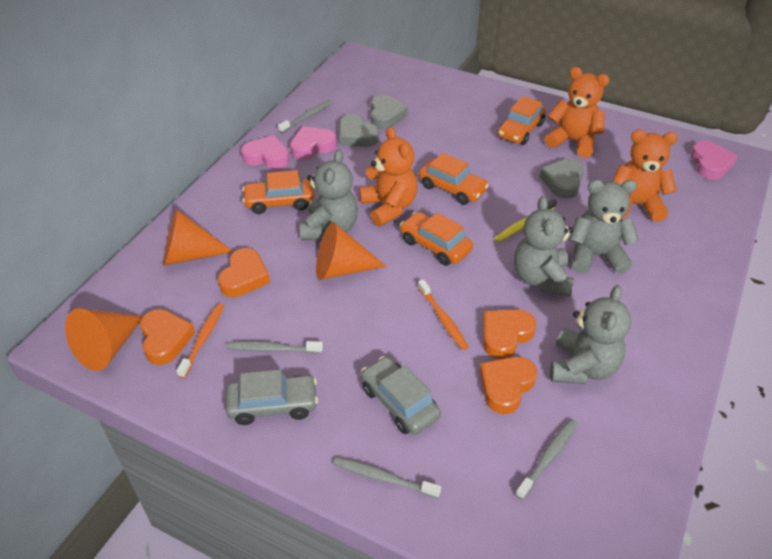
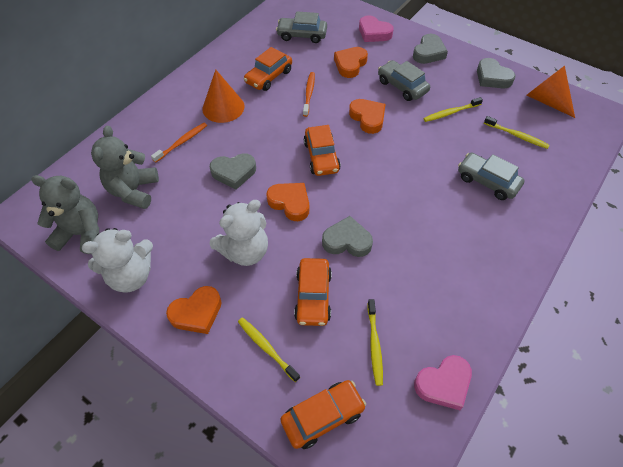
grey car: 2 -> 3
grey heart: 3 -> 4
grey teddy bear: 4 -> 2
grey toothbrush: 4 -> 0
orange cone: 3 -> 2
orange teddy bear: 3 -> 0
pink heart: 3 -> 2
white teddy bear: 0 -> 2
yellow toothbrush: 1 -> 4

